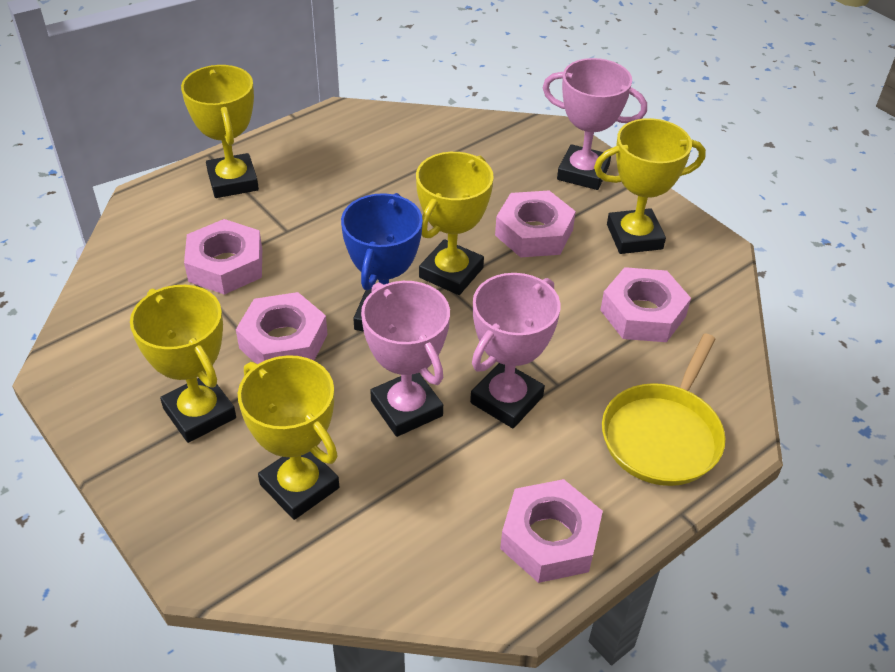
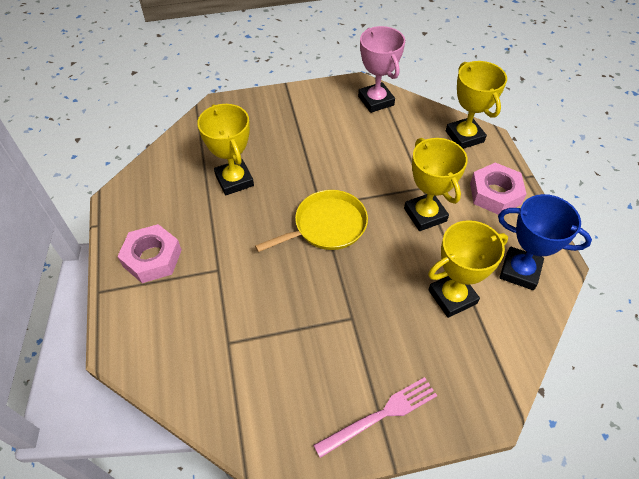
pink fork: 0 -> 1
pink nut: 5 -> 2
pink trophy: 3 -> 1
yellow trophy: 5 -> 4

